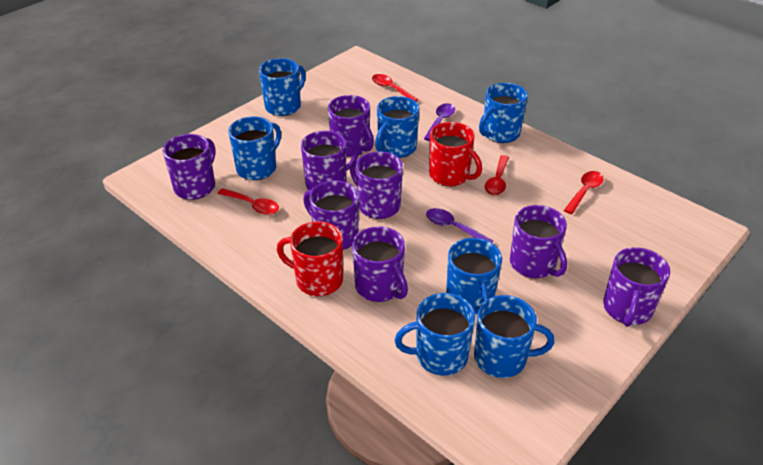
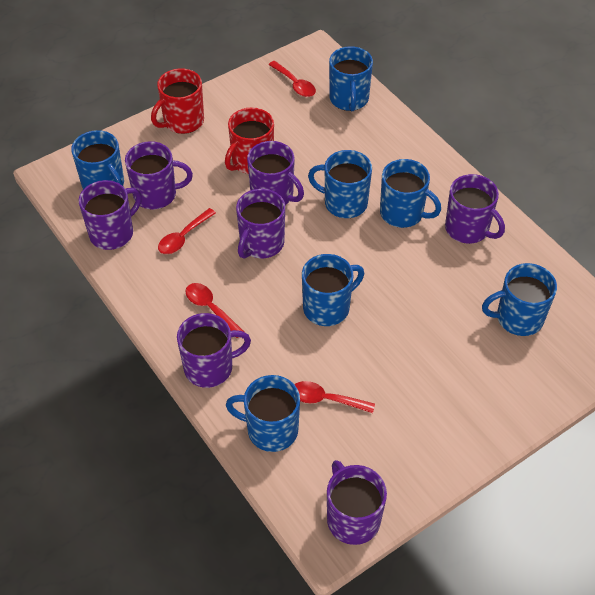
purple mug: 8 -> 7
purple spoon: 2 -> 0

